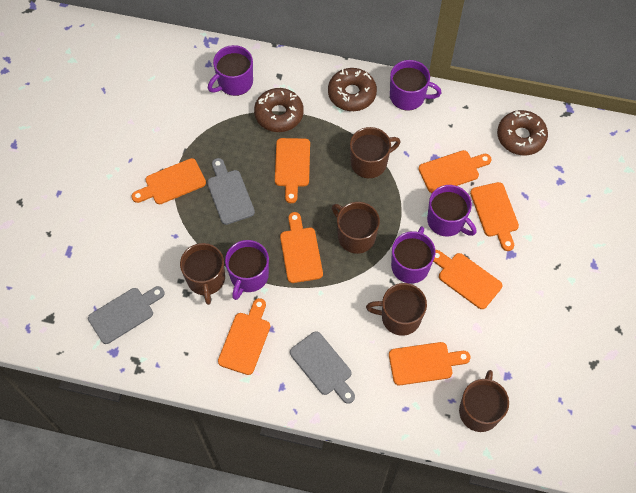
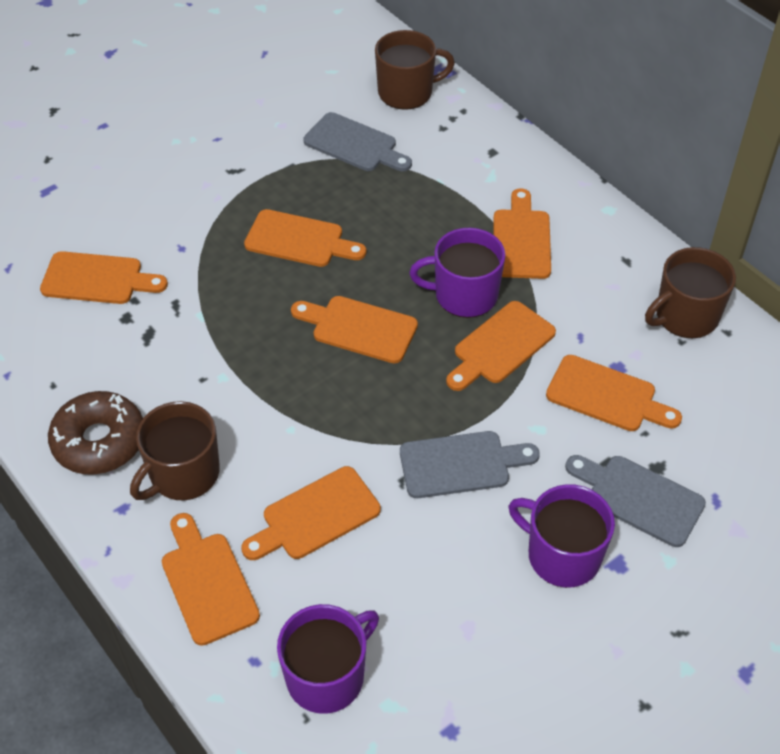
brown donut: 3 -> 1
brown mug: 5 -> 3
purple mug: 5 -> 3

